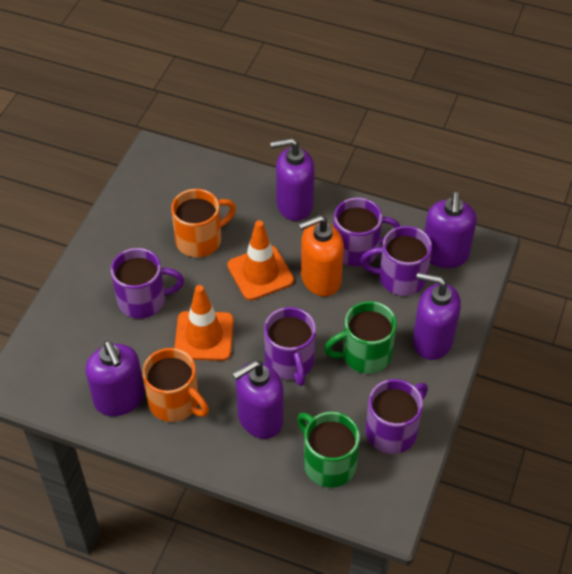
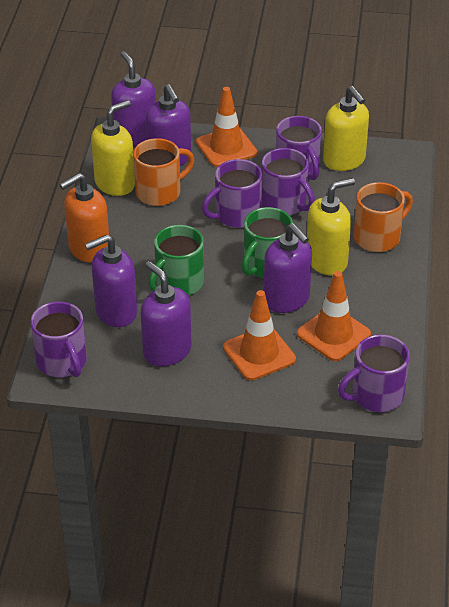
orange traffic cone: 2 -> 3
yellow soap dispenser: 0 -> 3

